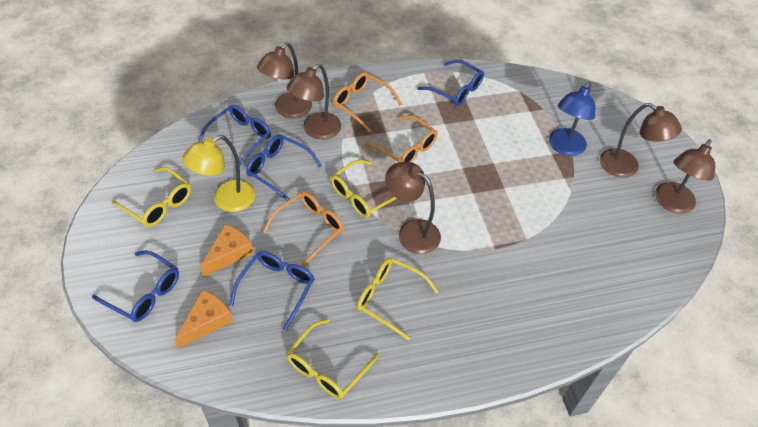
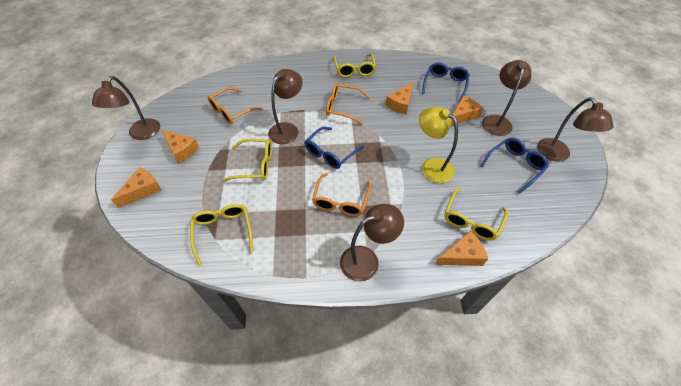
blue glasses: 5 -> 3
blue lamp: 1 -> 0
orange cheese: 2 -> 5

